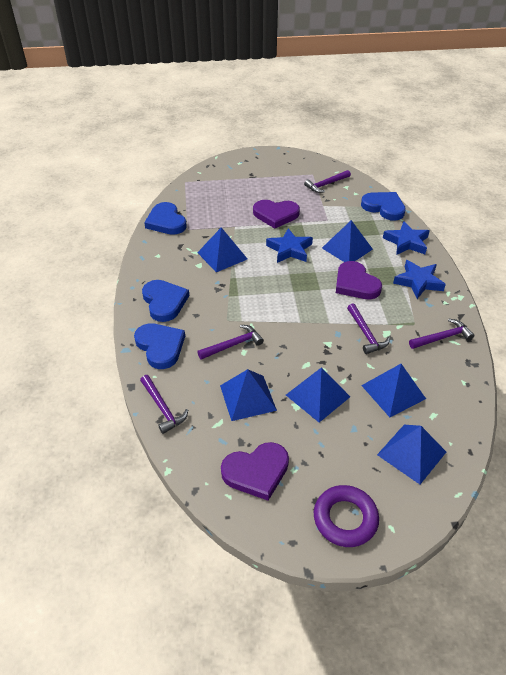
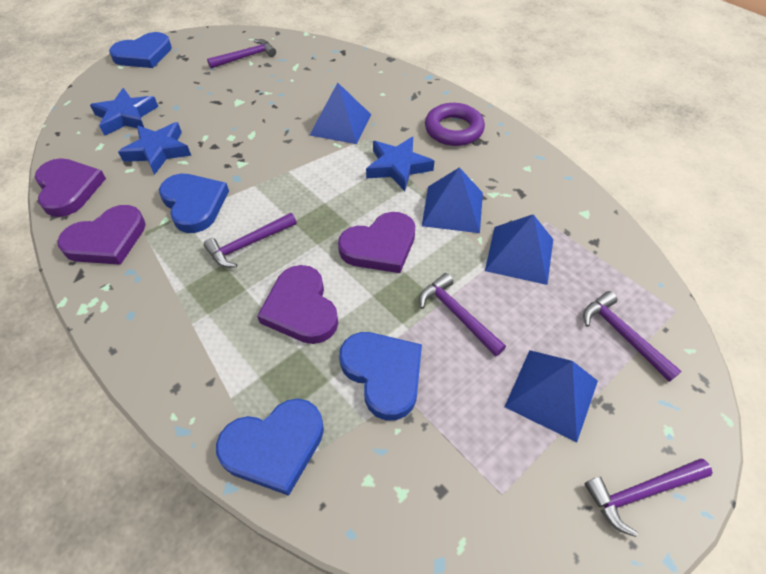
blue pyramid: 6 -> 4
purple heart: 3 -> 4

